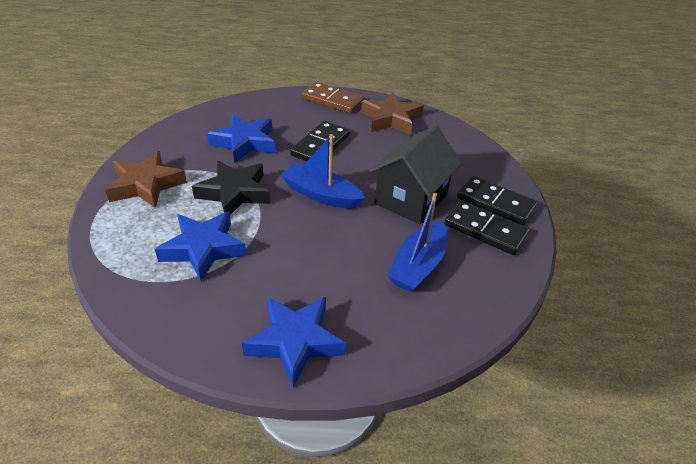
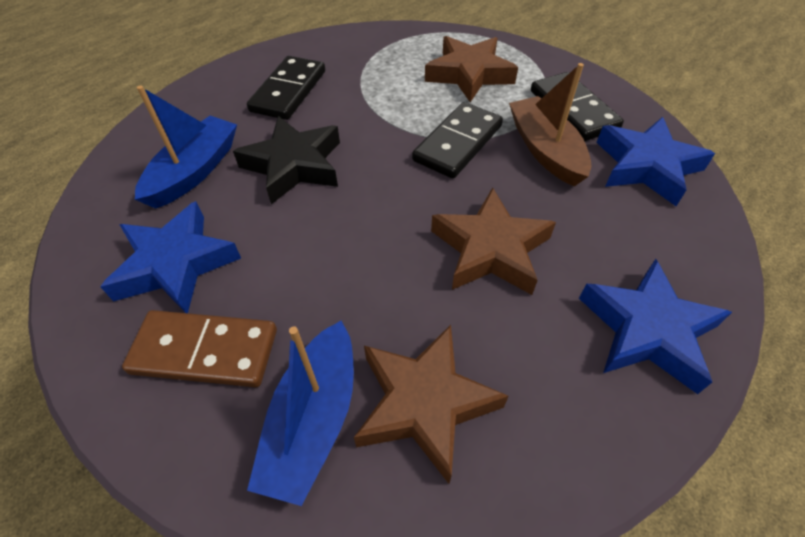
black house: 1 -> 0
brown boat: 0 -> 1
brown star: 2 -> 3

